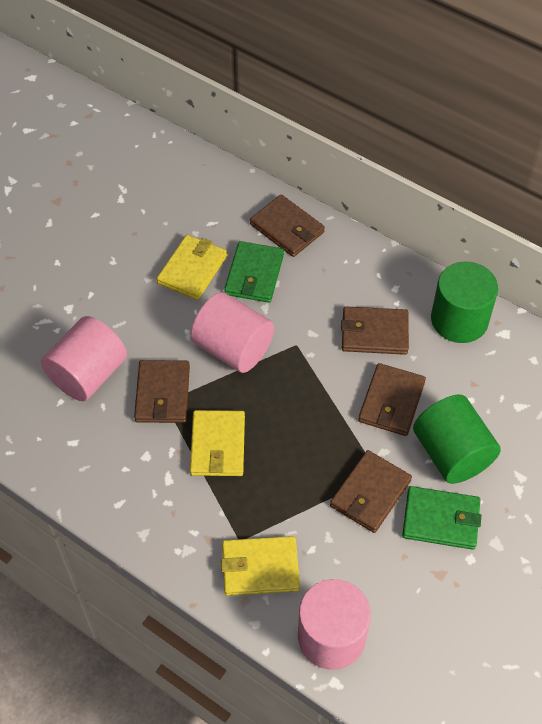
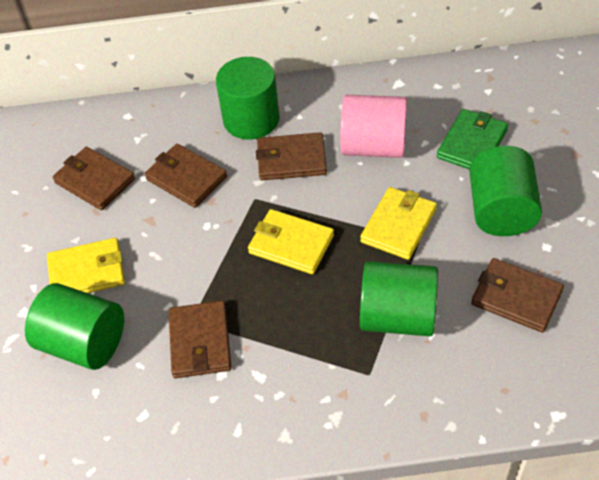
green cylinder: 2 -> 4
green wallet: 2 -> 1
pink cylinder: 3 -> 1

